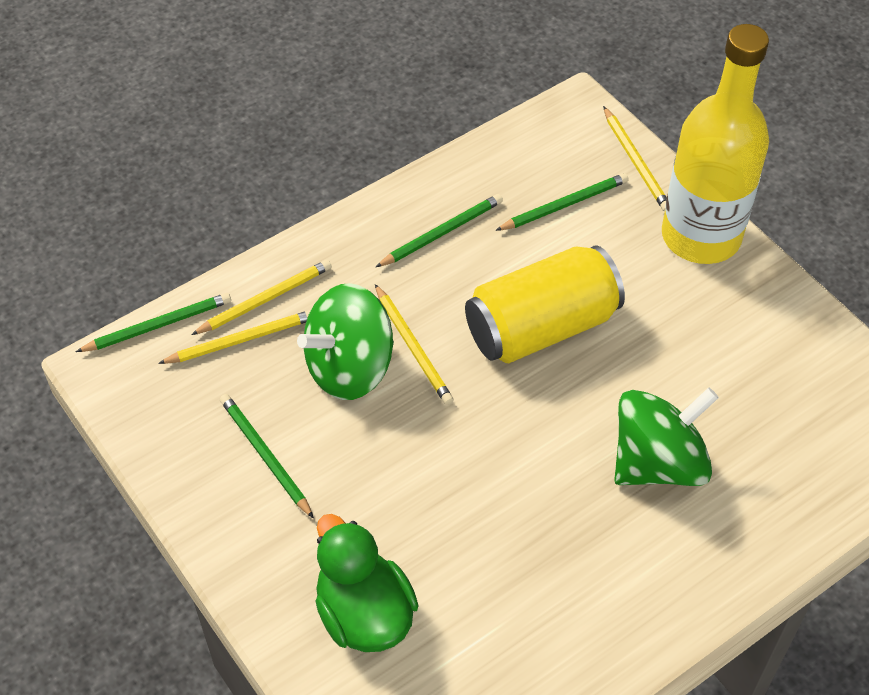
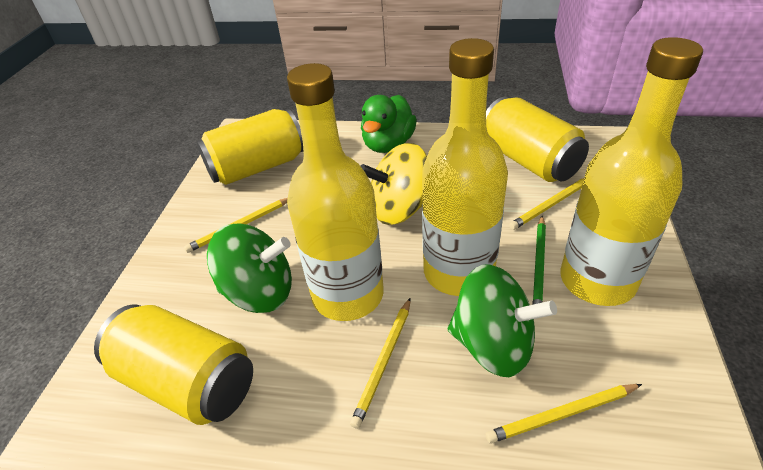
green pencil: 4 -> 1
yellow bottle: 1 -> 3
yellow can: 1 -> 3
yellow spinning top: 0 -> 1

